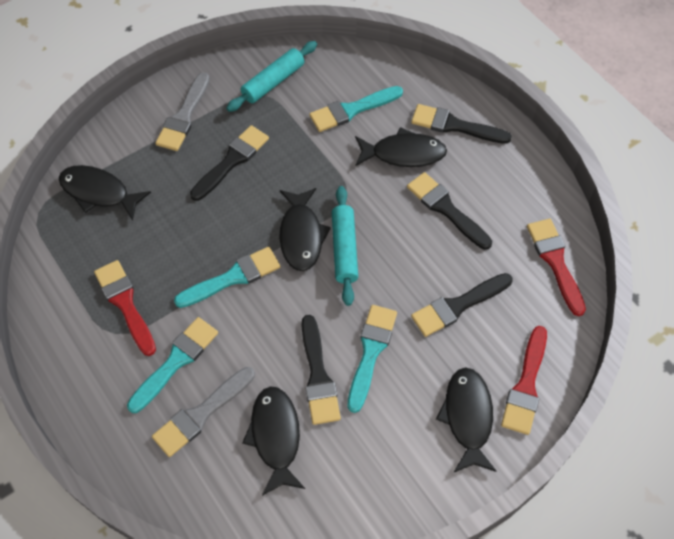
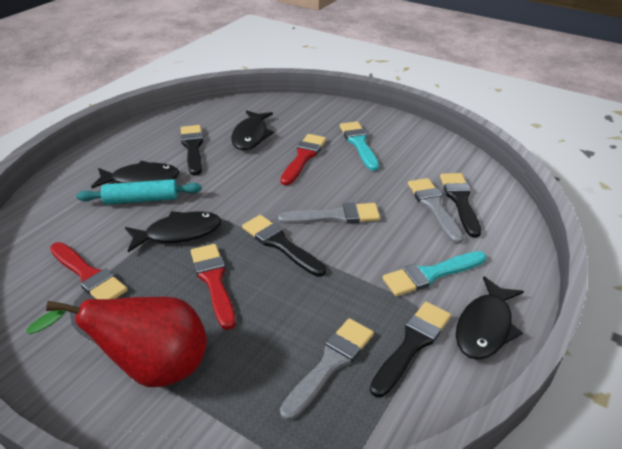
black brush: 5 -> 4
black fish: 5 -> 4
grey brush: 2 -> 3
red pear: 0 -> 1
turquoise brush: 4 -> 2
turquoise rolling pin: 2 -> 1

